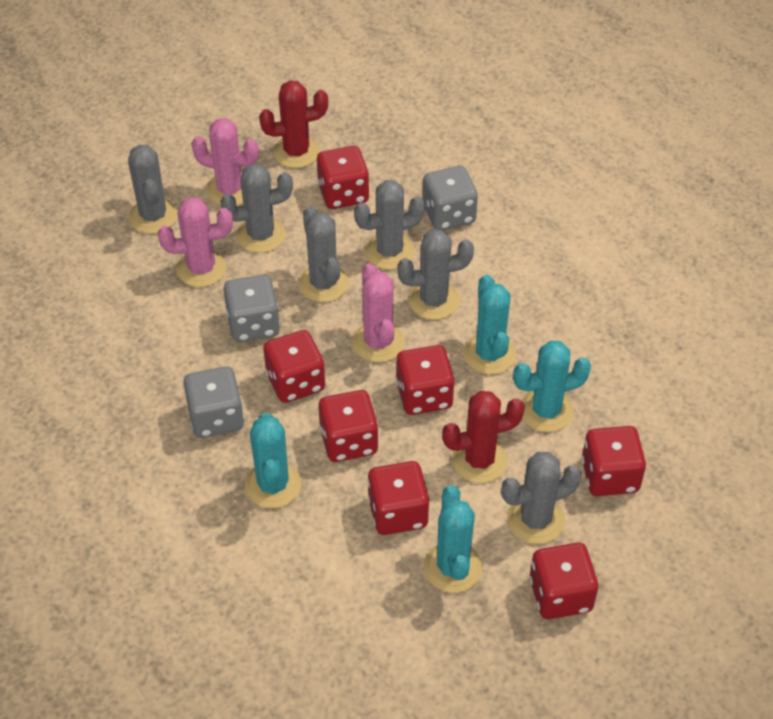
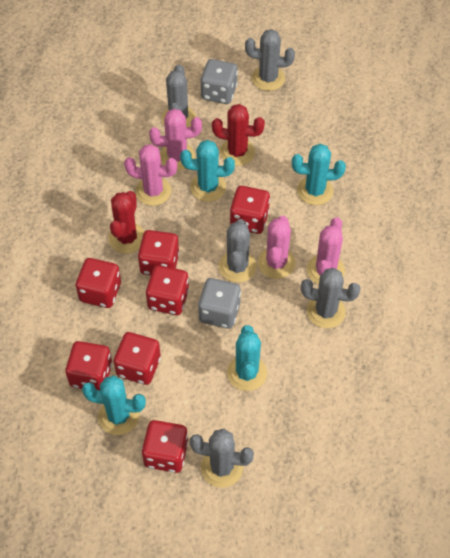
grey cactus: 6 -> 5
grey dice: 3 -> 2
pink cactus: 3 -> 4

